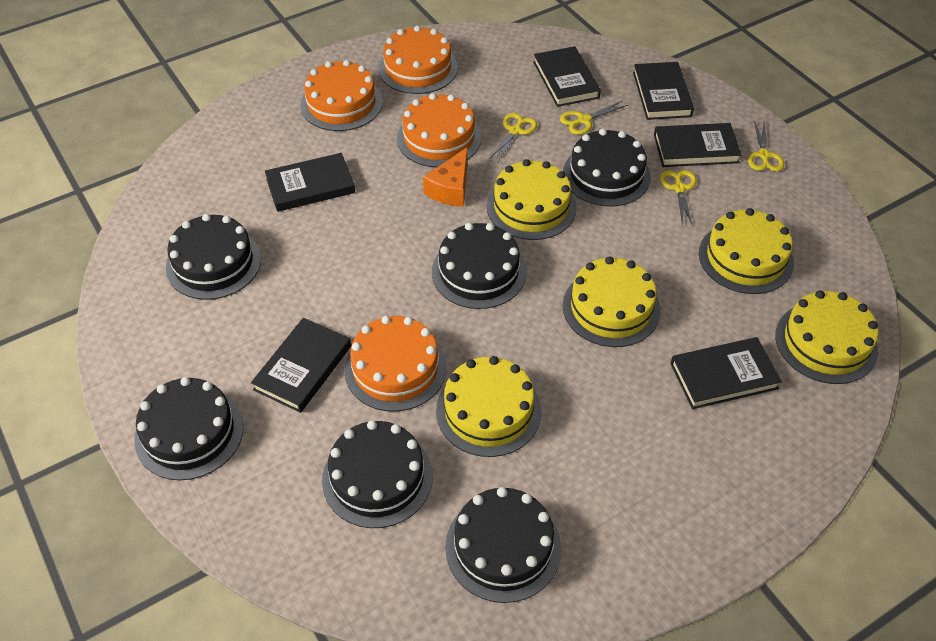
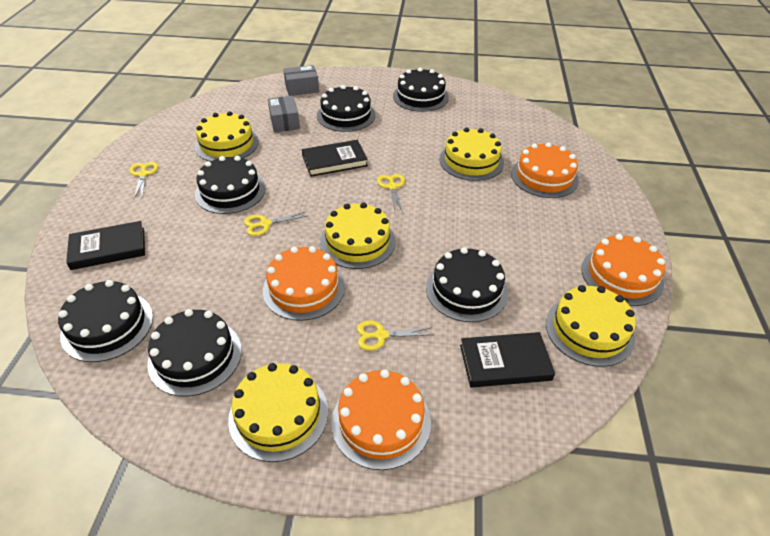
black book: 6 -> 3
grey box: 0 -> 2
orange cheese: 1 -> 0

